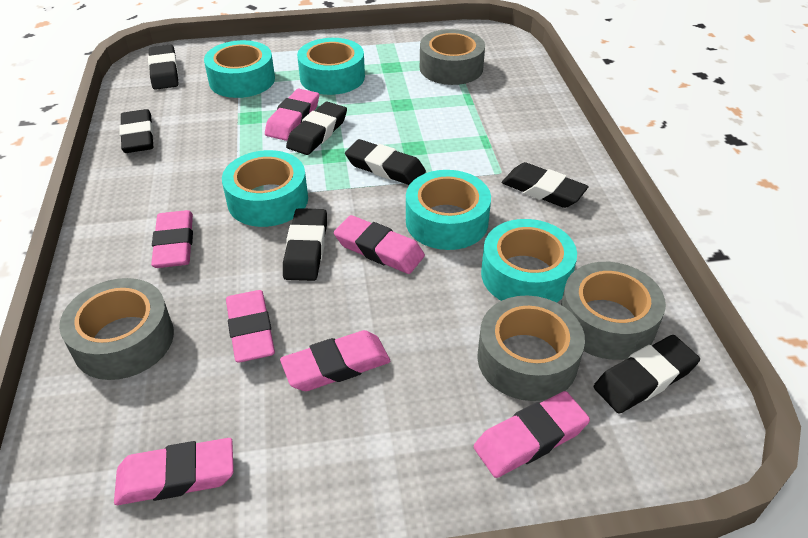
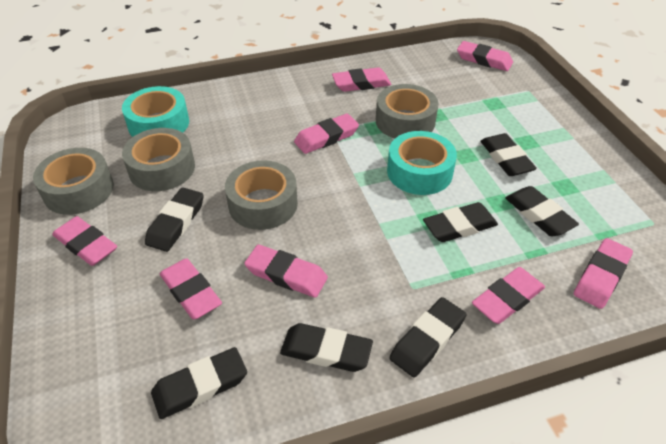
pink eraser: 7 -> 8
turquoise tape: 5 -> 2

